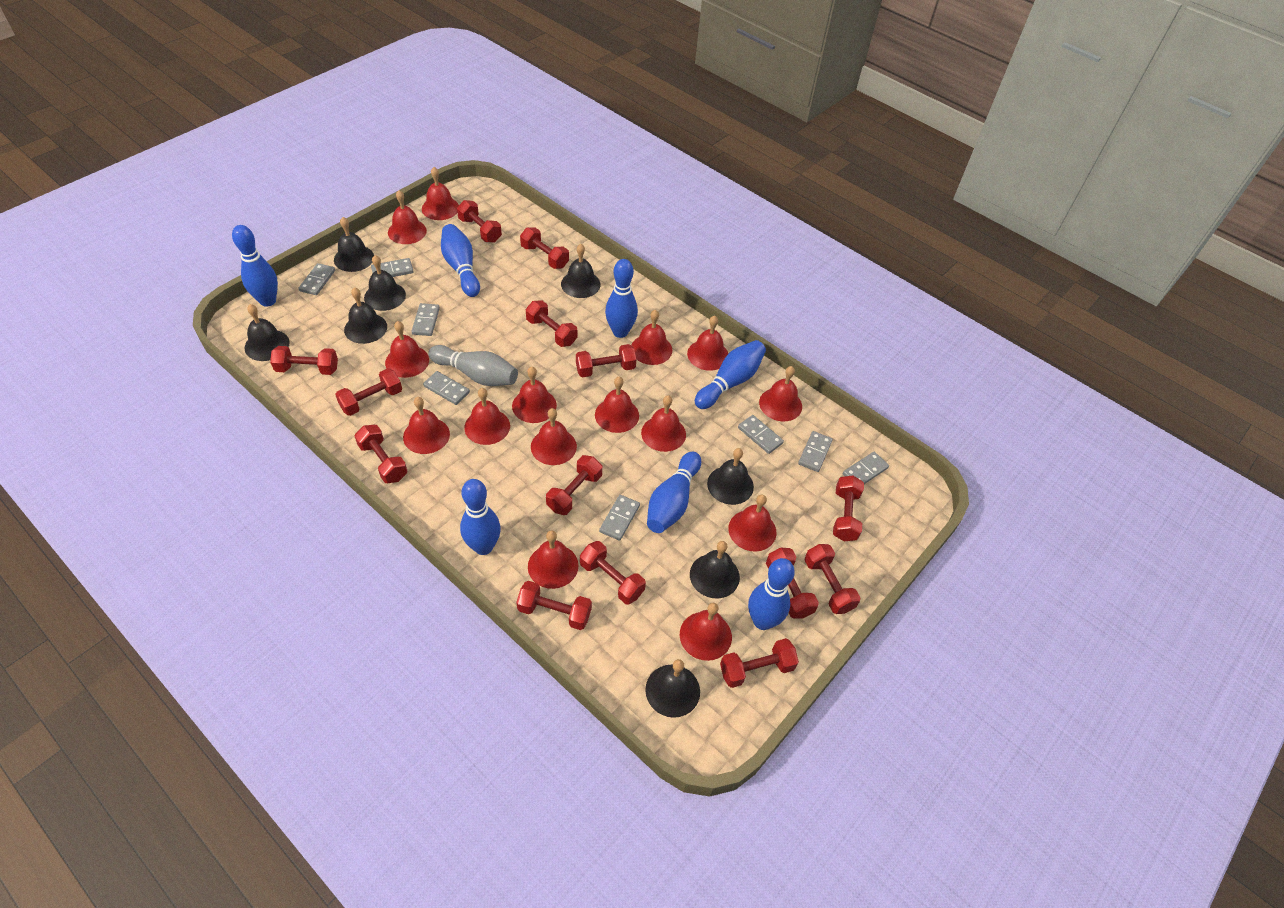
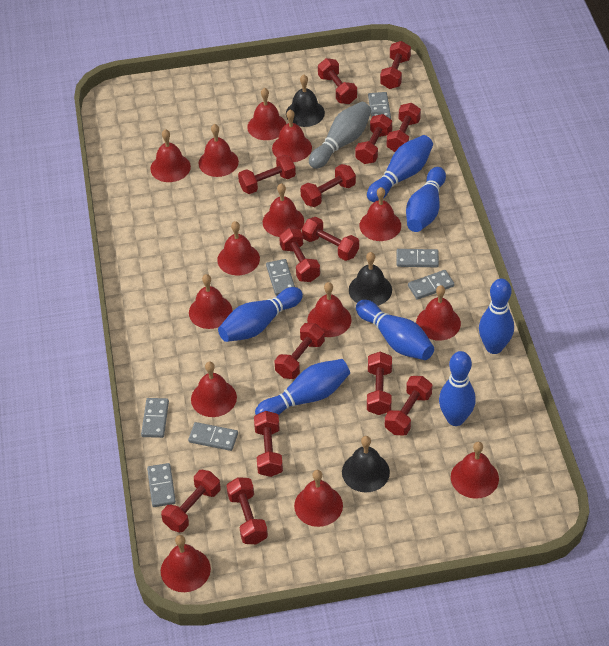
black bell: 8 -> 3
grey domino: 8 -> 7
red bell: 15 -> 14

